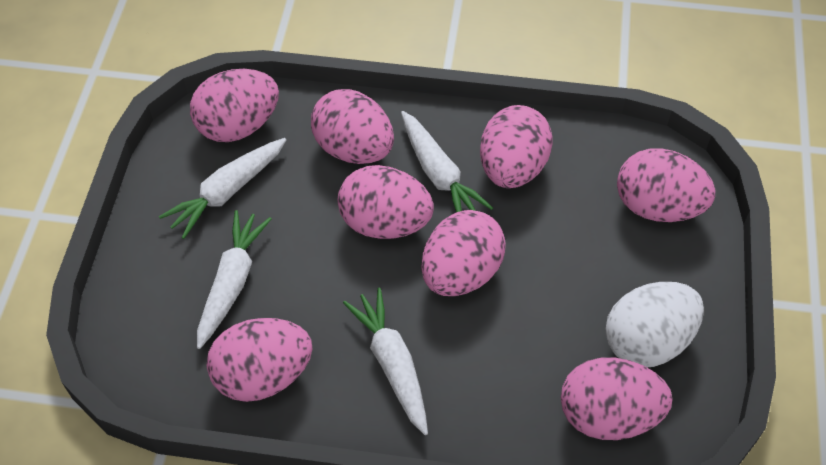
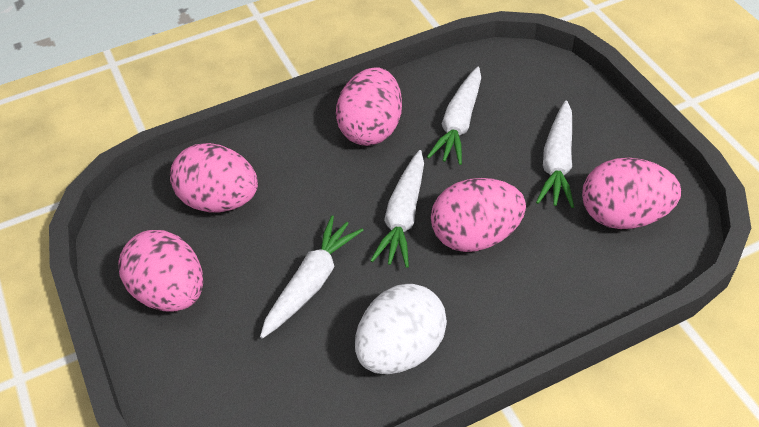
pink egg: 8 -> 5

